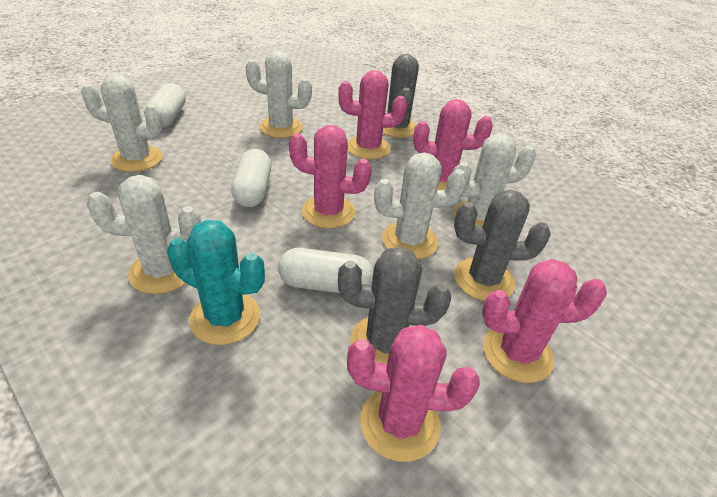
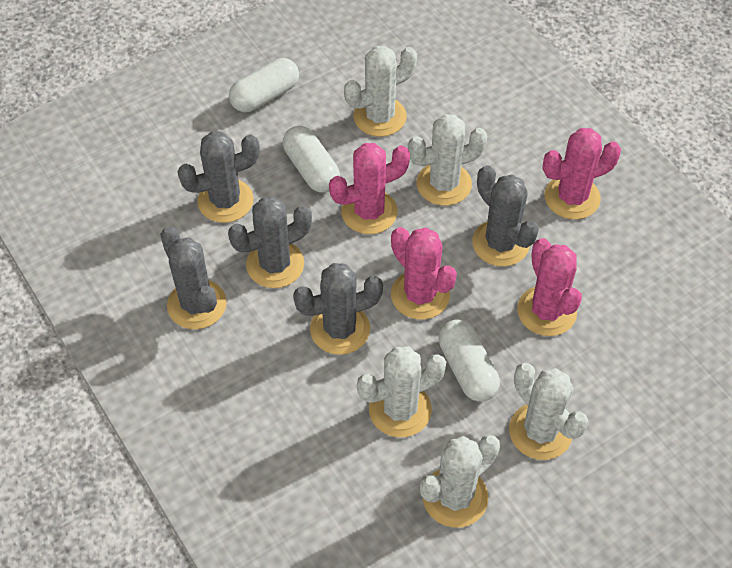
grey cactus: 3 -> 5
pink cactus: 5 -> 4
turquoise cactus: 1 -> 0

